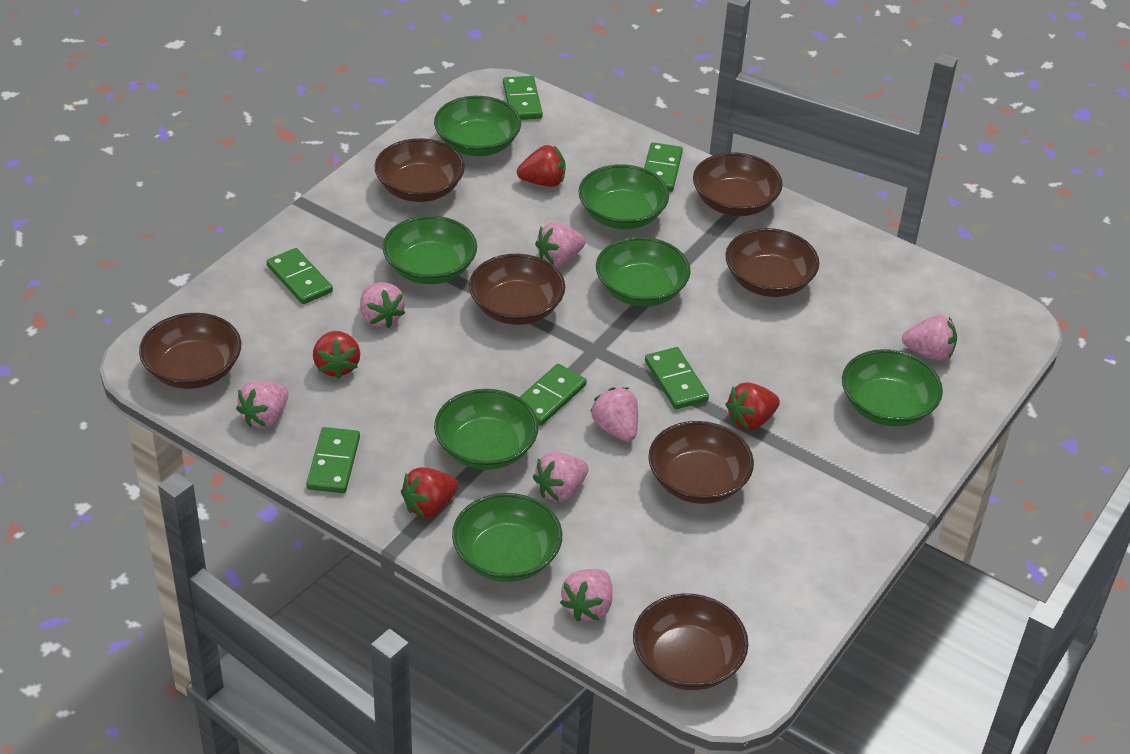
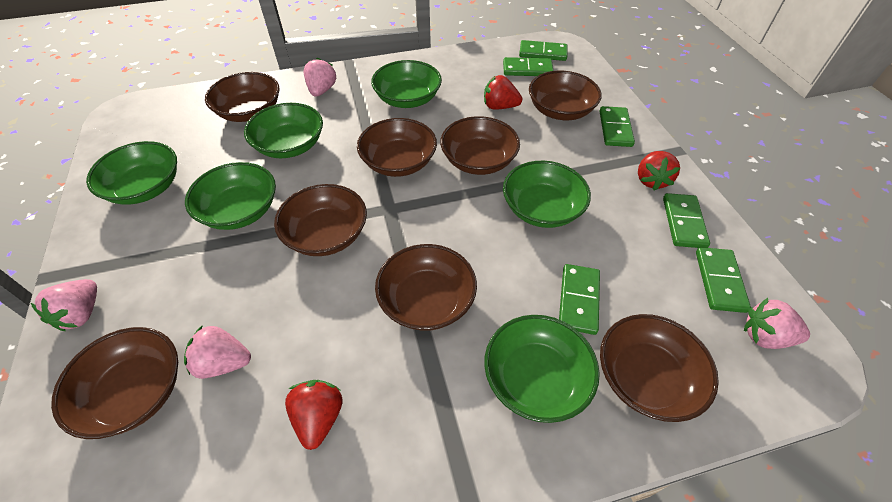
brown bowl: 7 -> 8
green bowl: 7 -> 6
pink strawberry: 7 -> 4
red strawberry: 4 -> 3

